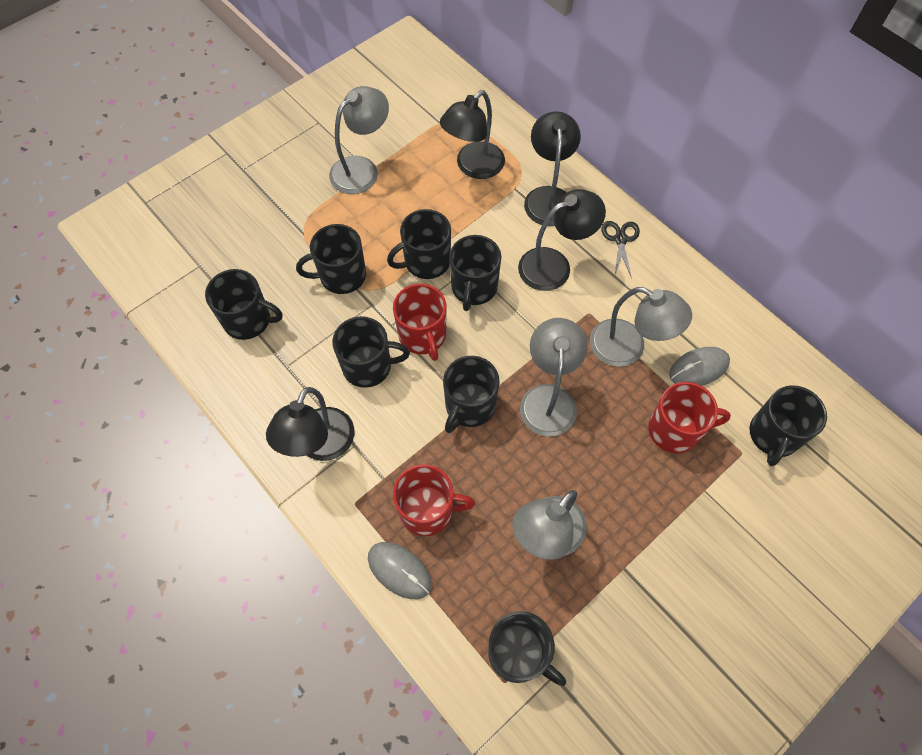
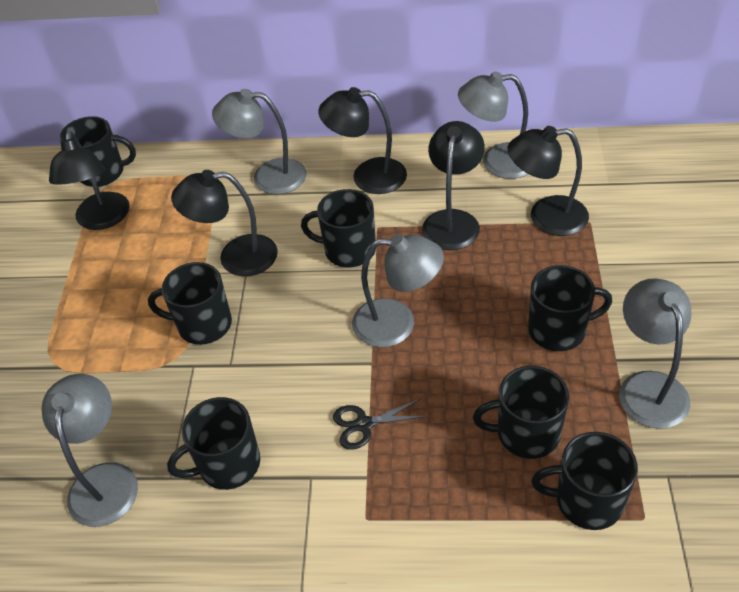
black lamp: 4 -> 5
black mug: 8 -> 7
grey lamp: 4 -> 5
grey mouse: 2 -> 0
red mug: 3 -> 0

